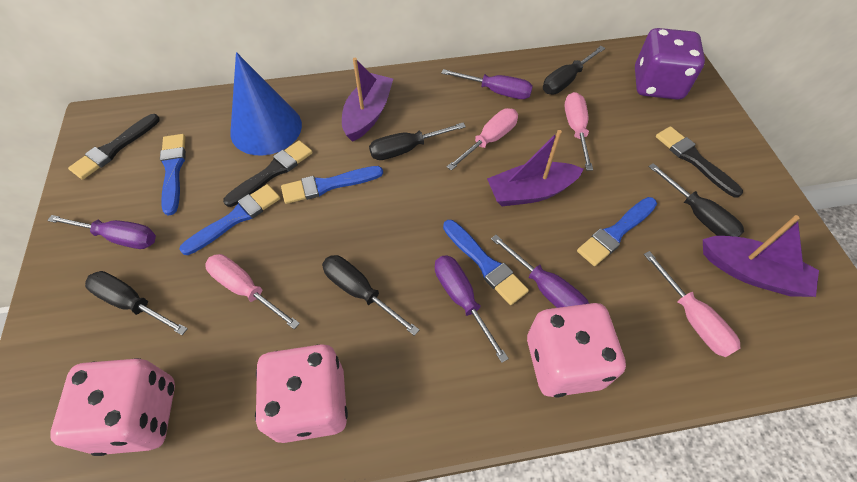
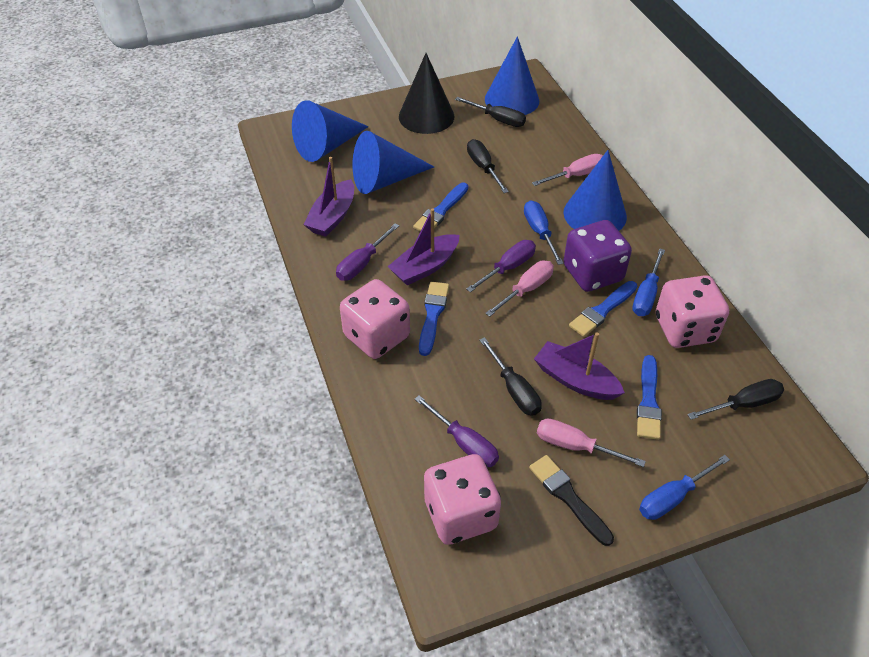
black brush: 3 -> 1
black cone: 0 -> 1
black screwdriver: 5 -> 4
blue brush: 5 -> 4
blue cone: 1 -> 4
blue screwdriver: 0 -> 3
pink screwdriver: 4 -> 3
purple screwdriver: 4 -> 3

